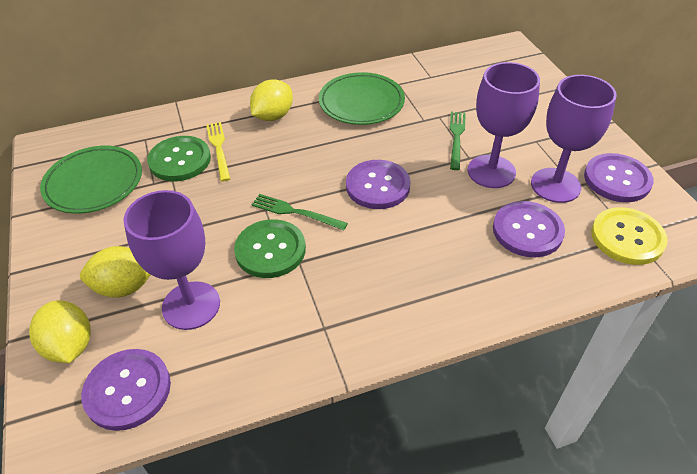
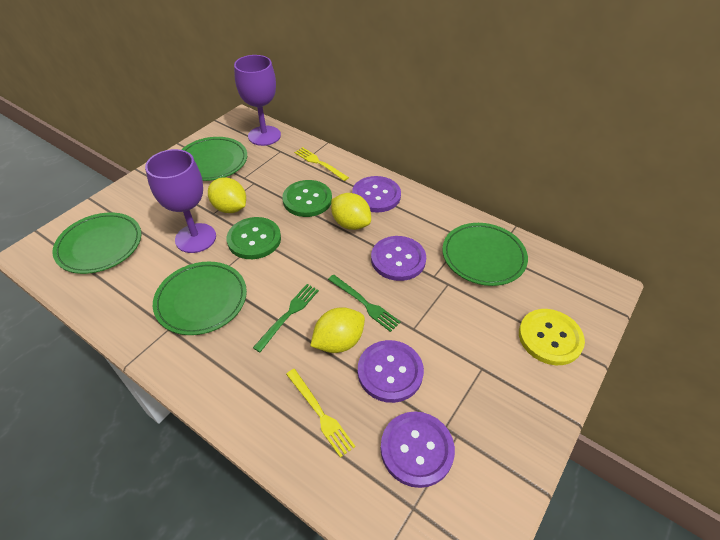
green plate: 2 -> 4
purple goblet: 3 -> 2
yellow fork: 1 -> 2

